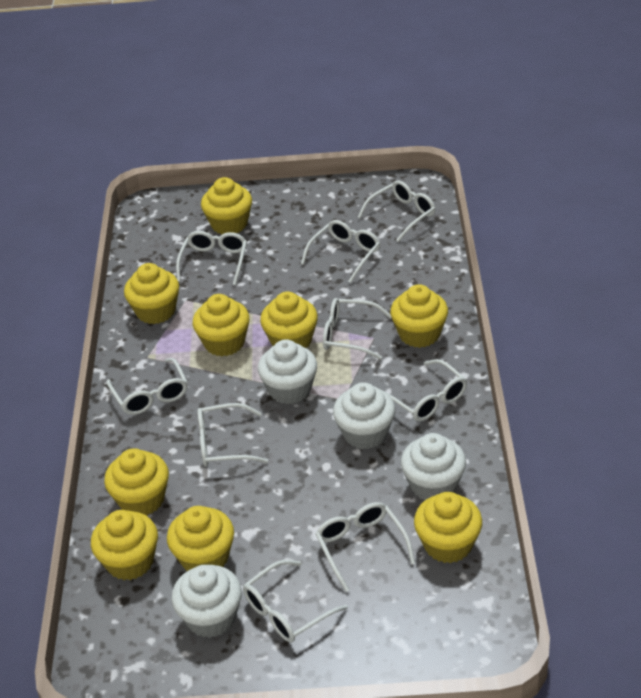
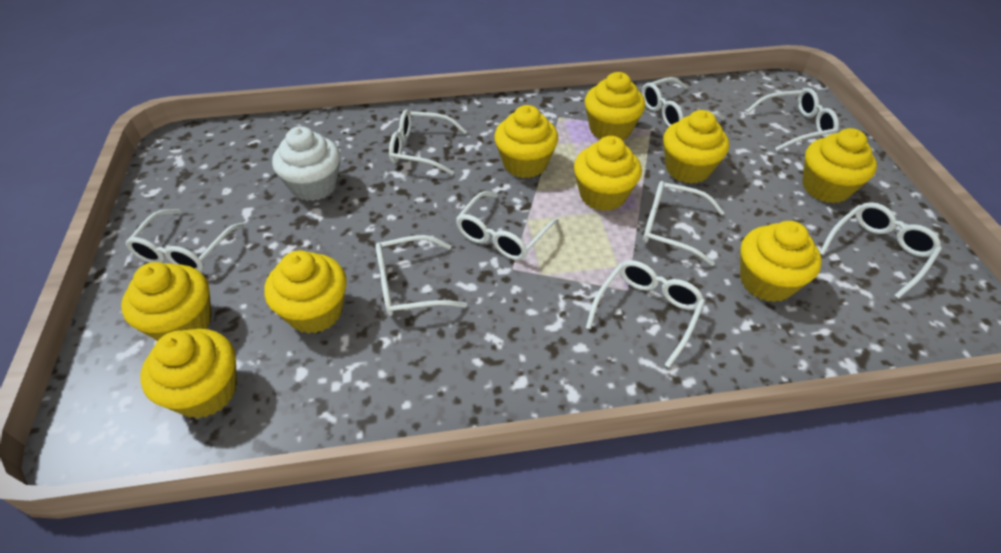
white cupcake: 4 -> 1

